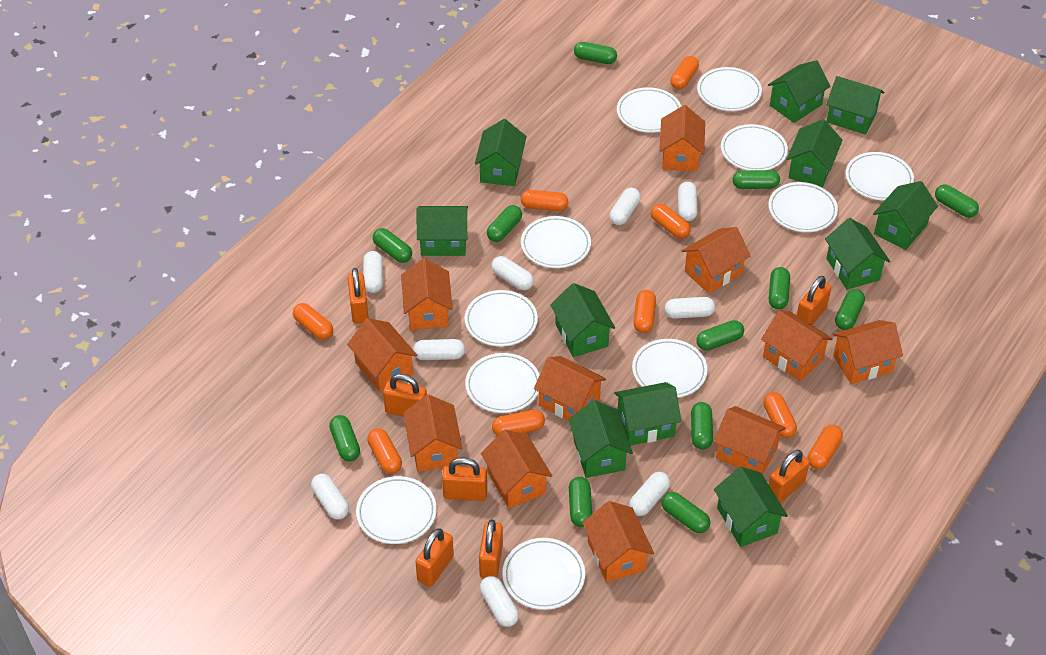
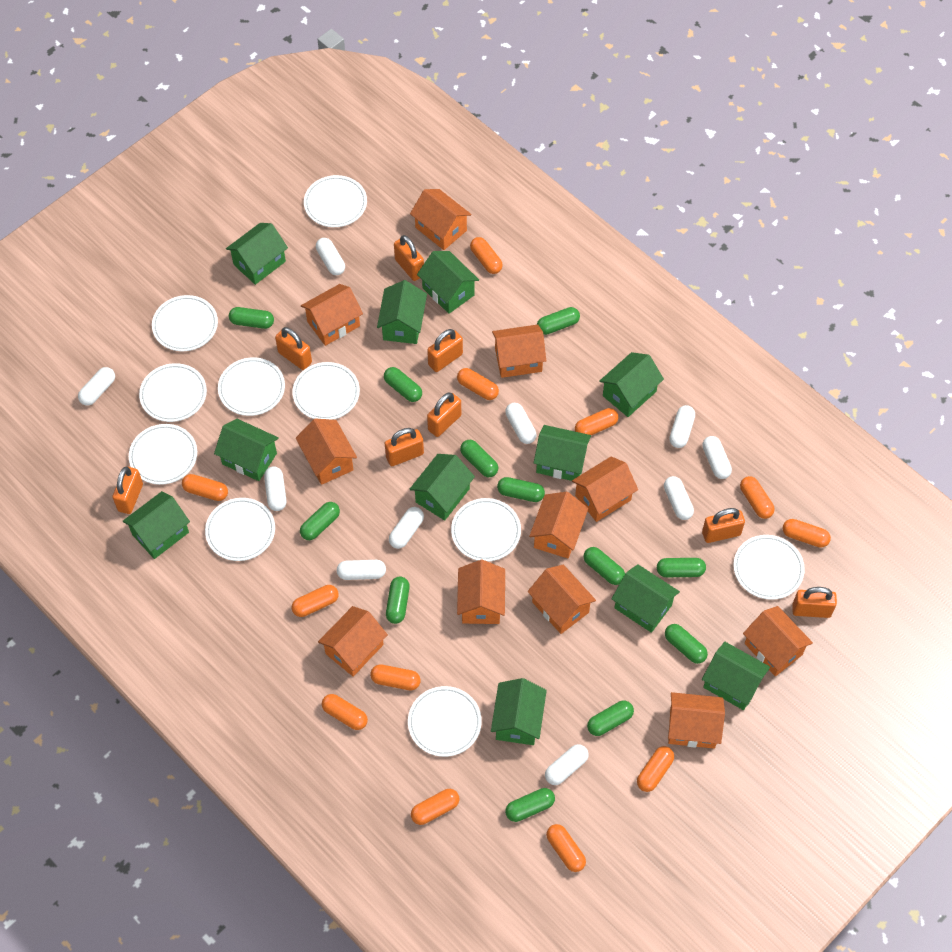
orange capsule: 9 -> 12
orange padlock: 7 -> 8
white capsule: 9 -> 10
white plate: 11 -> 10

